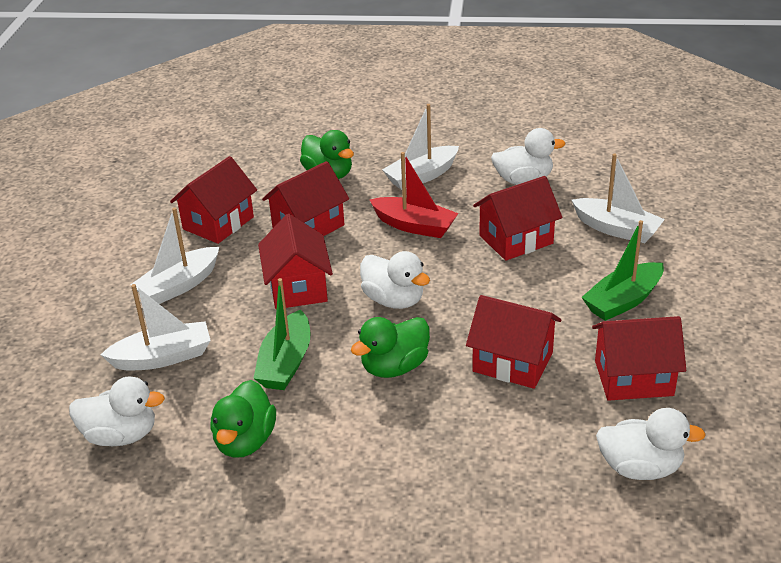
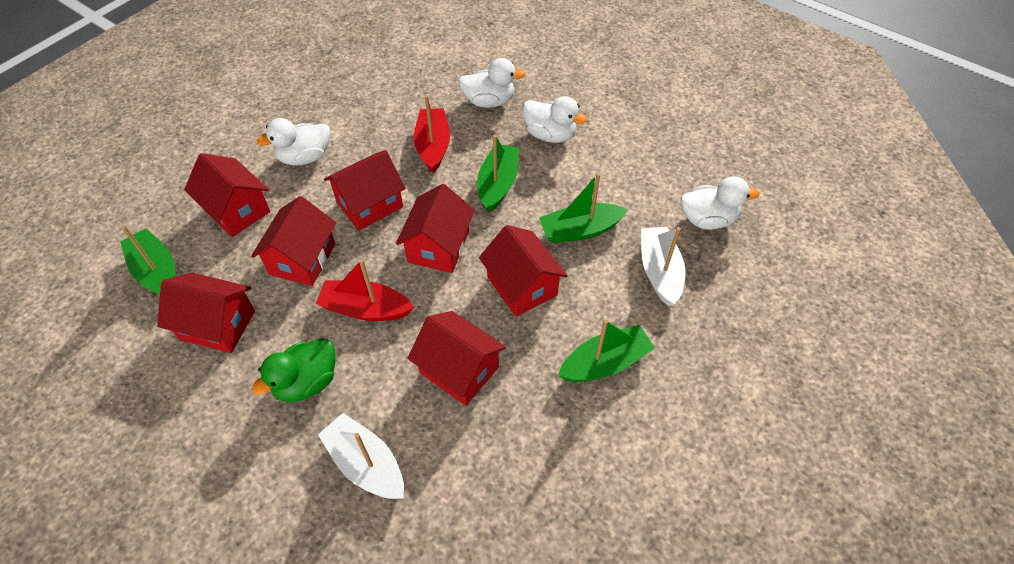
green boat: 2 -> 4
green duck: 3 -> 1
red boat: 1 -> 2
red house: 6 -> 7
white boat: 4 -> 2

